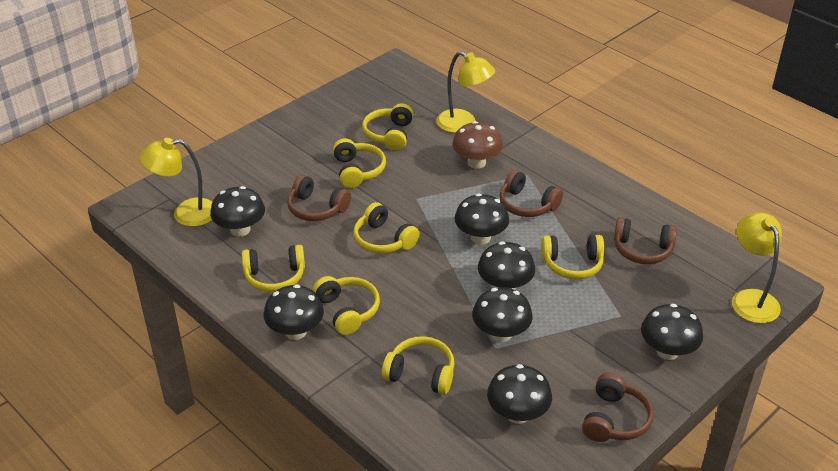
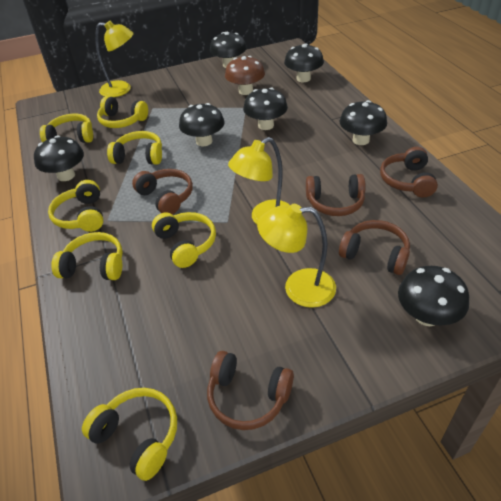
brown headphones: 4 -> 5

